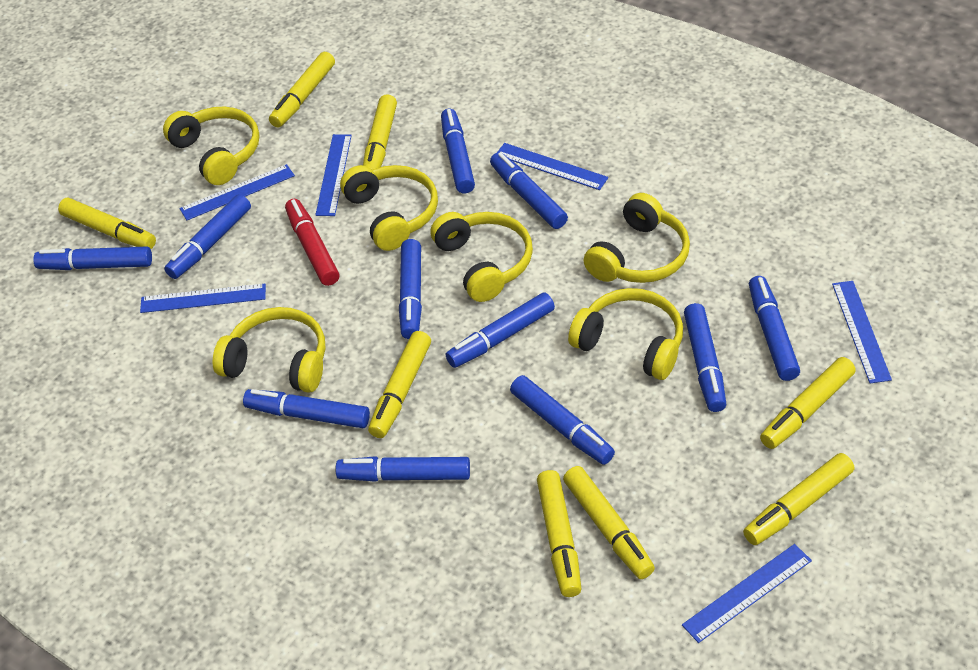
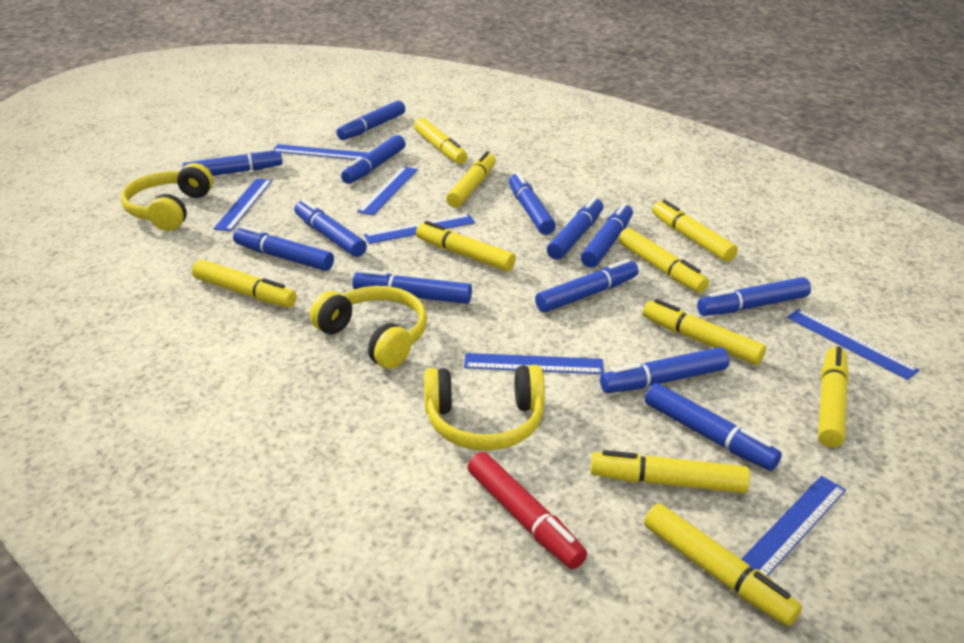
blue marker: 11 -> 13
blue ruler: 6 -> 7
yellow headphones: 6 -> 3
yellow marker: 8 -> 10

